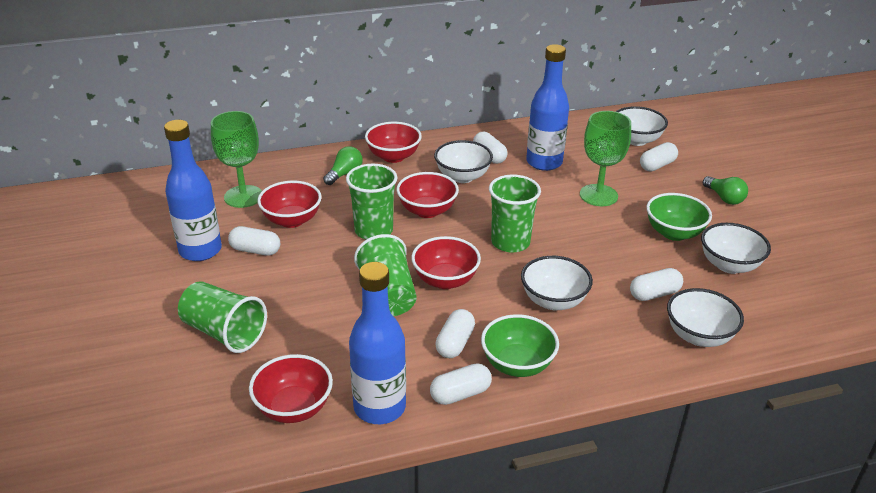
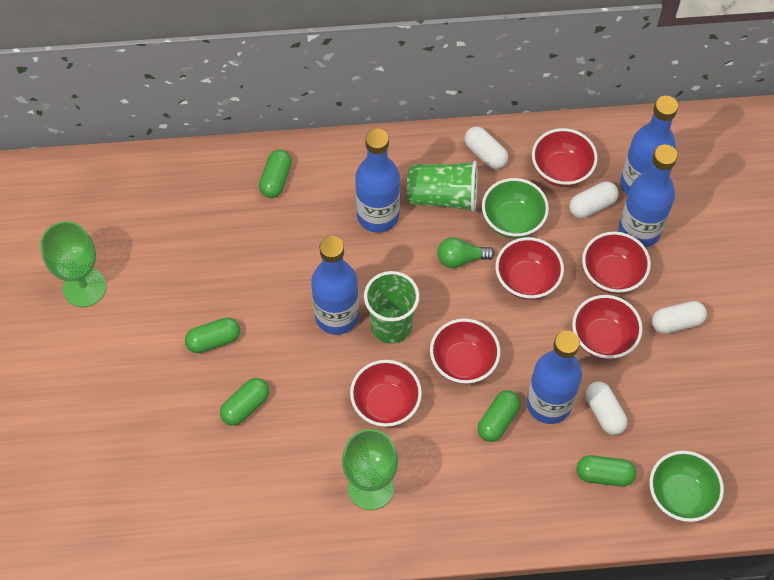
blue bottle: 3 -> 5
green capsule: 0 -> 5
green cup: 4 -> 2
green light bulb: 2 -> 1
red bowl: 5 -> 6
white bowl: 5 -> 0
white capsule: 6 -> 4

